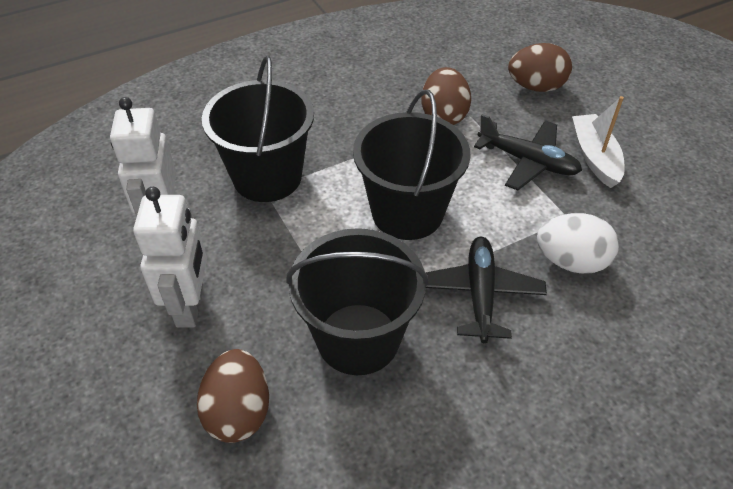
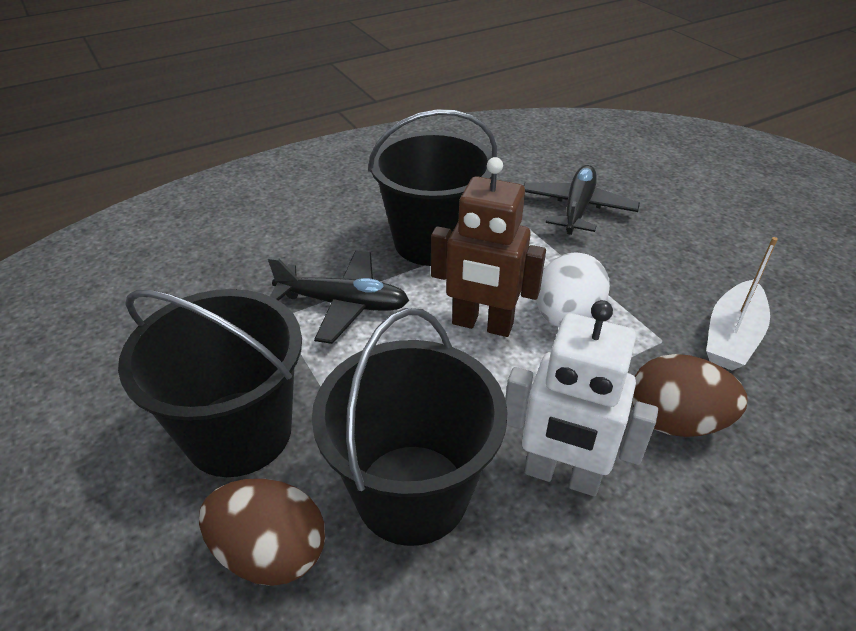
brown egg: 3 -> 2
brown robot: 0 -> 1
white robot: 2 -> 1

